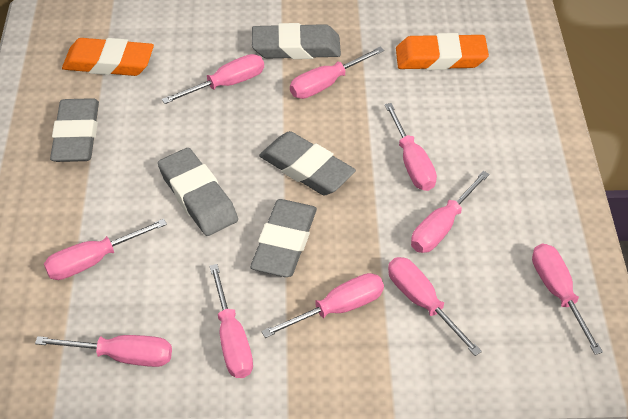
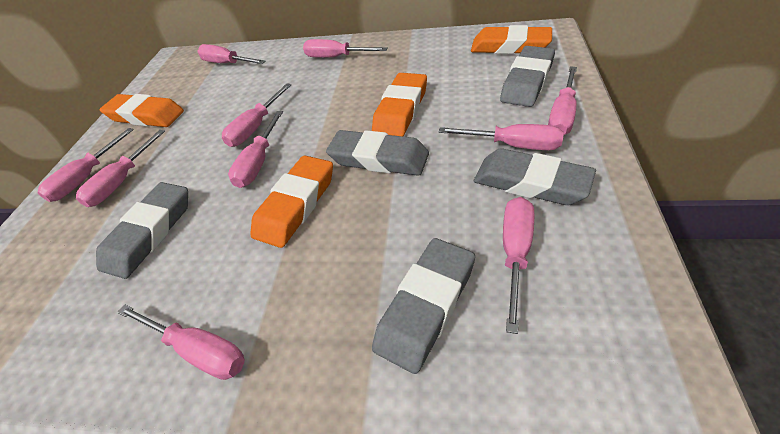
orange eraser: 2 -> 4

